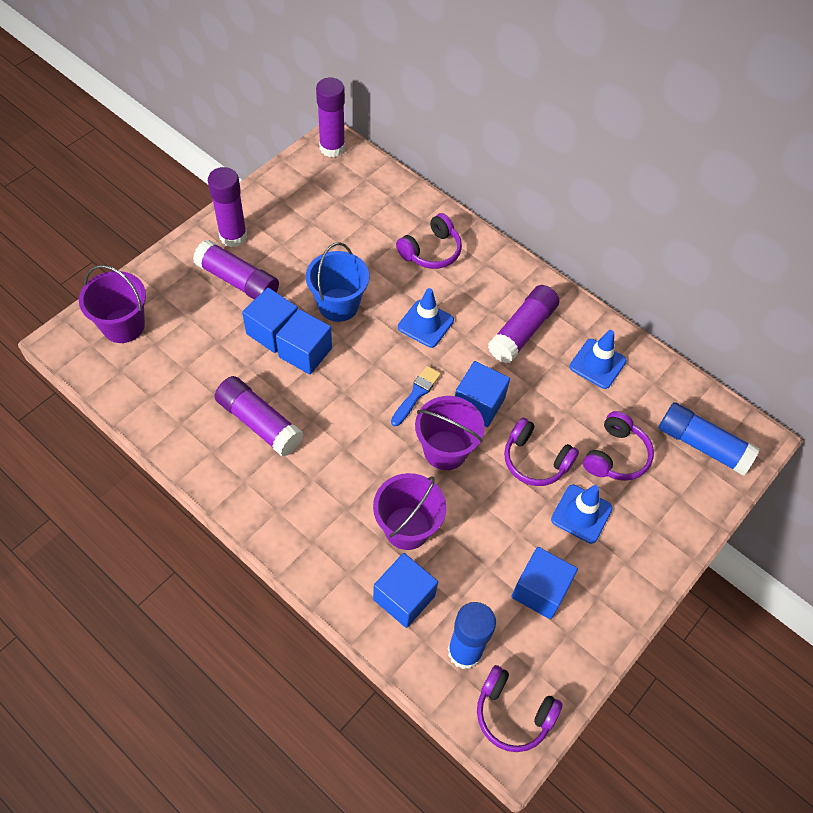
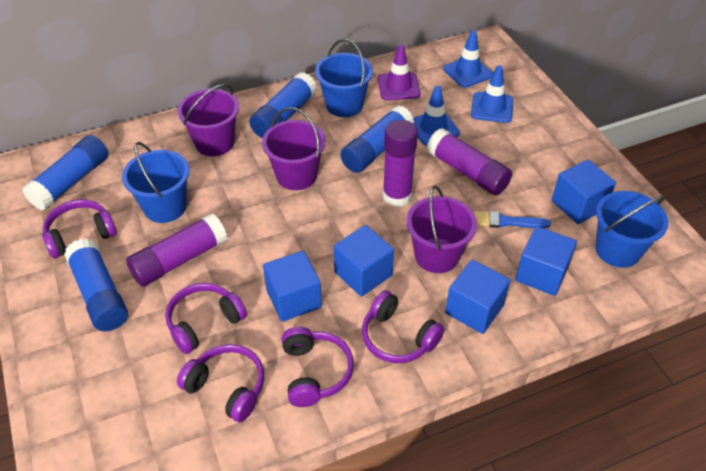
blue bucket: 1 -> 3
blue glue stick: 2 -> 4
purple glue stick: 5 -> 3
purple headphones: 4 -> 5
purple traffic cone: 0 -> 1

